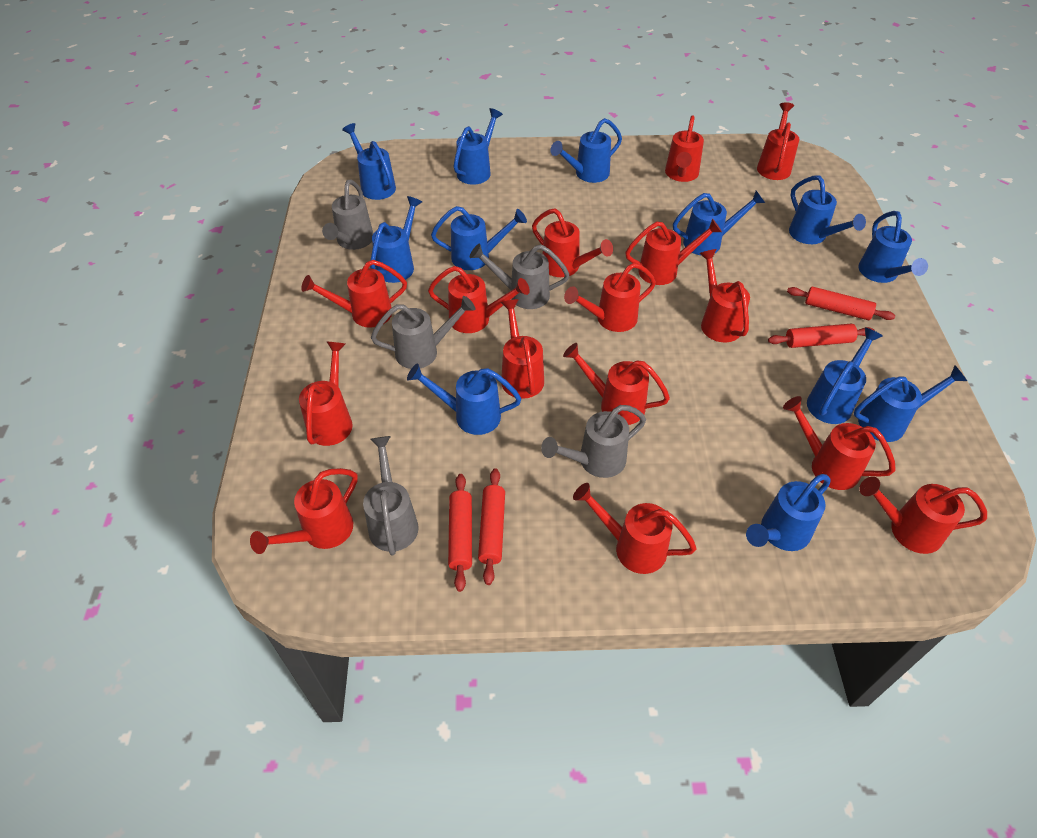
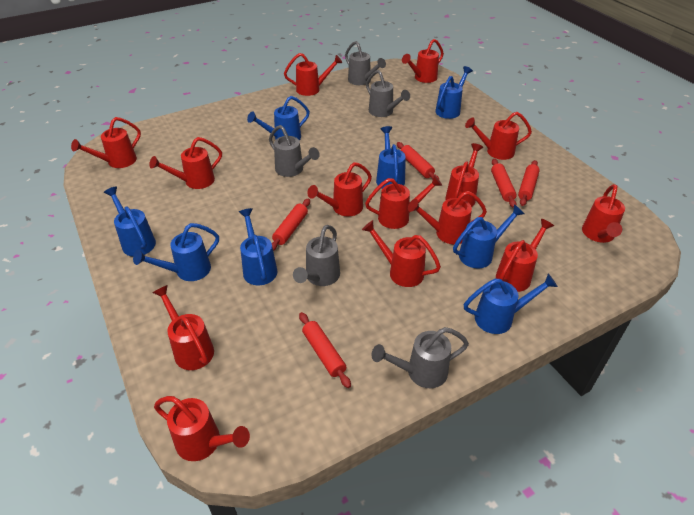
blue watering can: 12 -> 8
red rolling pin: 4 -> 5
red watering can: 15 -> 14

